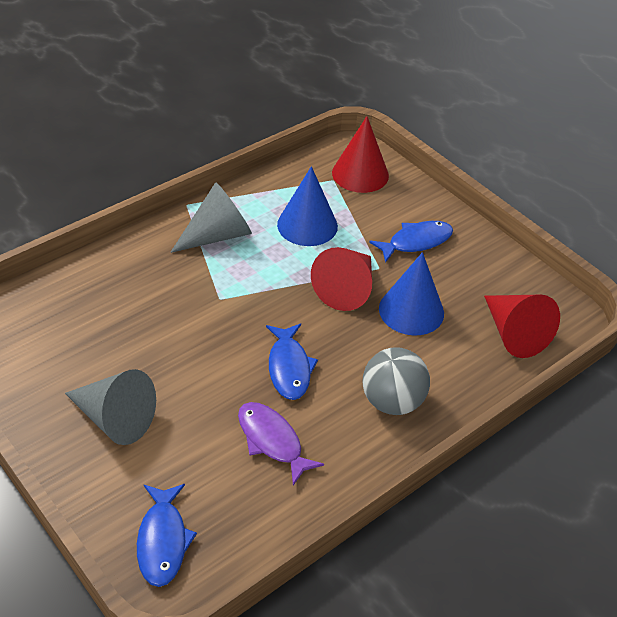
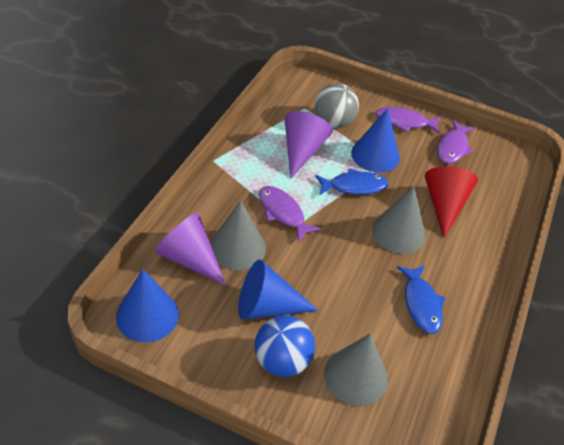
blue ball: 0 -> 1
blue cone: 2 -> 3
blue fish: 3 -> 2
grey cone: 2 -> 3
purple cone: 0 -> 2
purple fish: 1 -> 3
red cone: 3 -> 1

